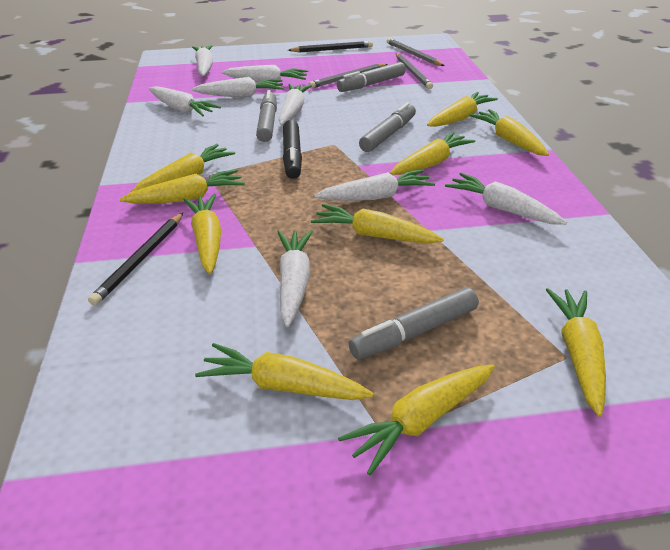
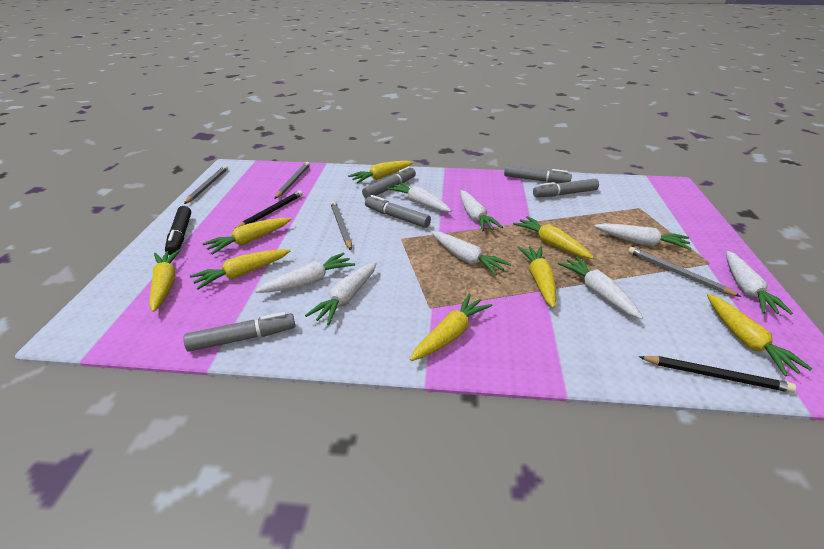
grey marker: 4 -> 5
grey pencil: 3 -> 4
yellow carrot: 10 -> 8

